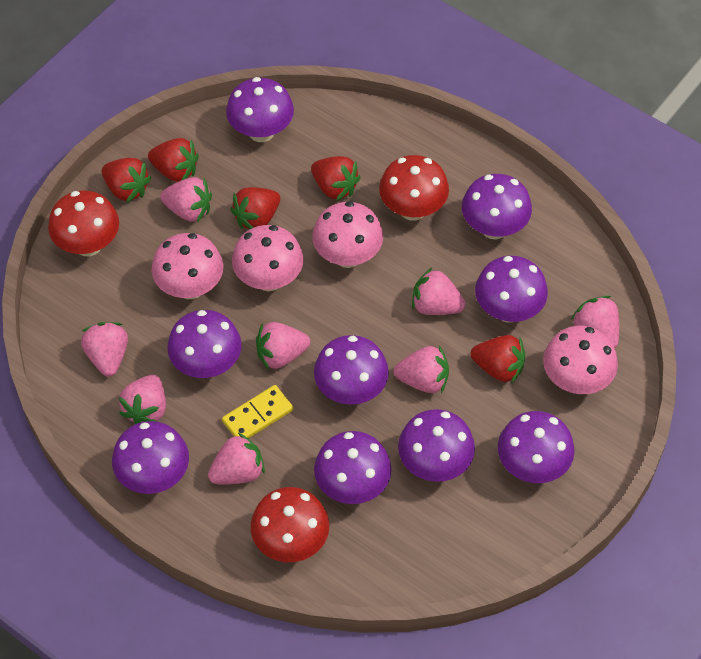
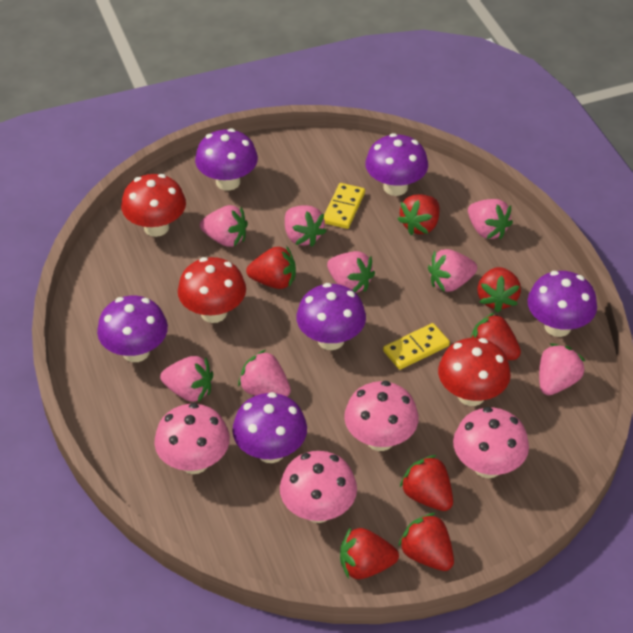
purple mushroom: 9 -> 6
red strawberry: 5 -> 7
yellow domino: 1 -> 2

